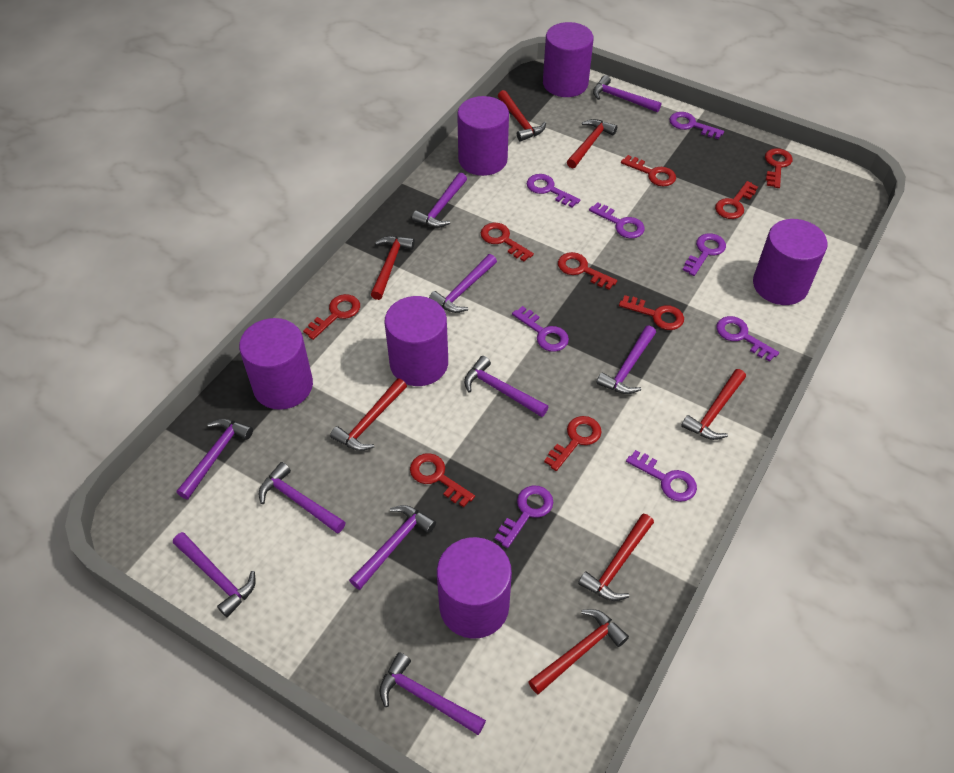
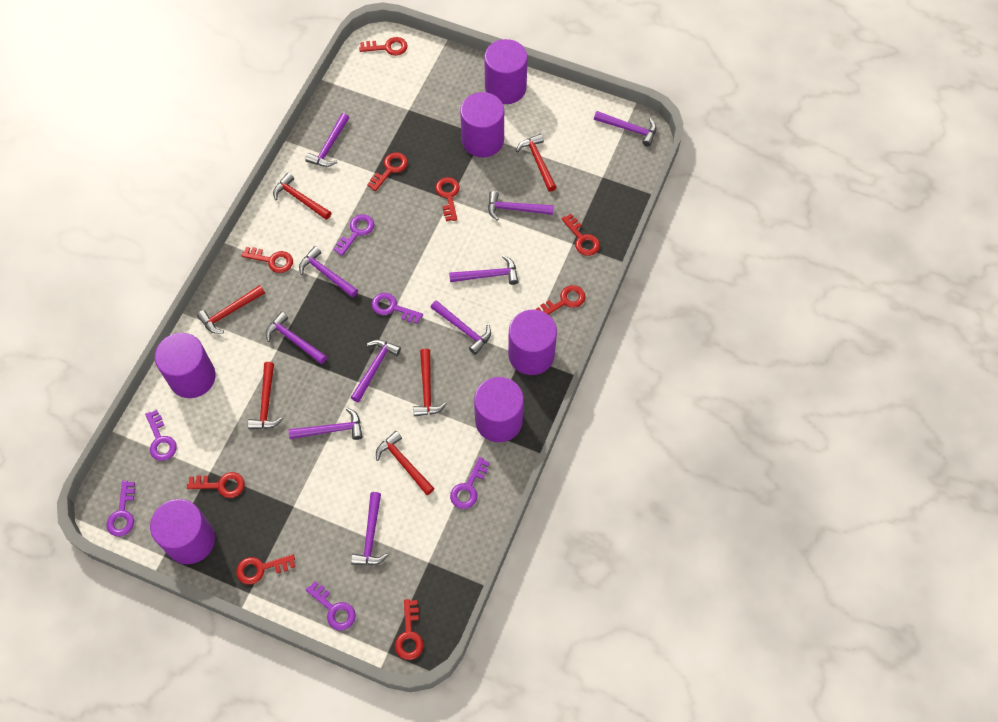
purple key: 8 -> 6
red hammer: 7 -> 6

